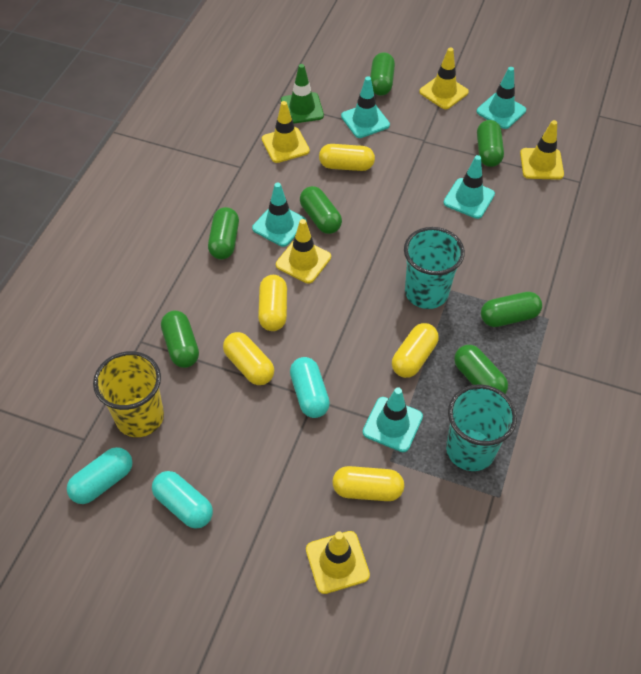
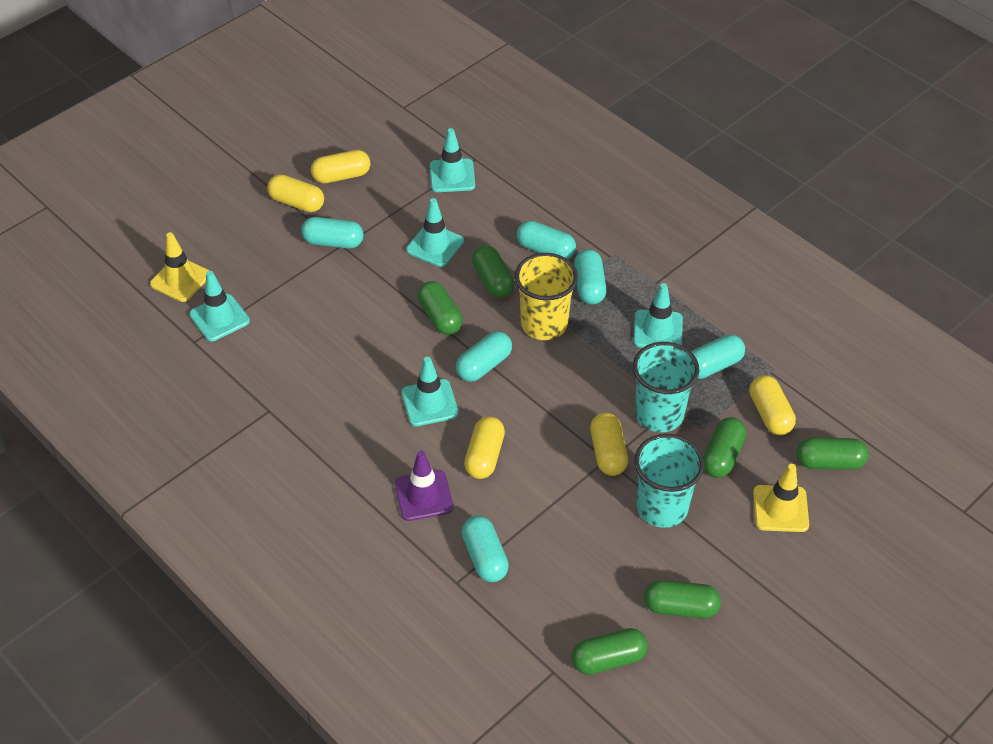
green capsule: 7 -> 6
green traffic cone: 1 -> 0
purple traffic cone: 0 -> 1
turquoise capsule: 3 -> 6
yellow traffic cone: 5 -> 2

